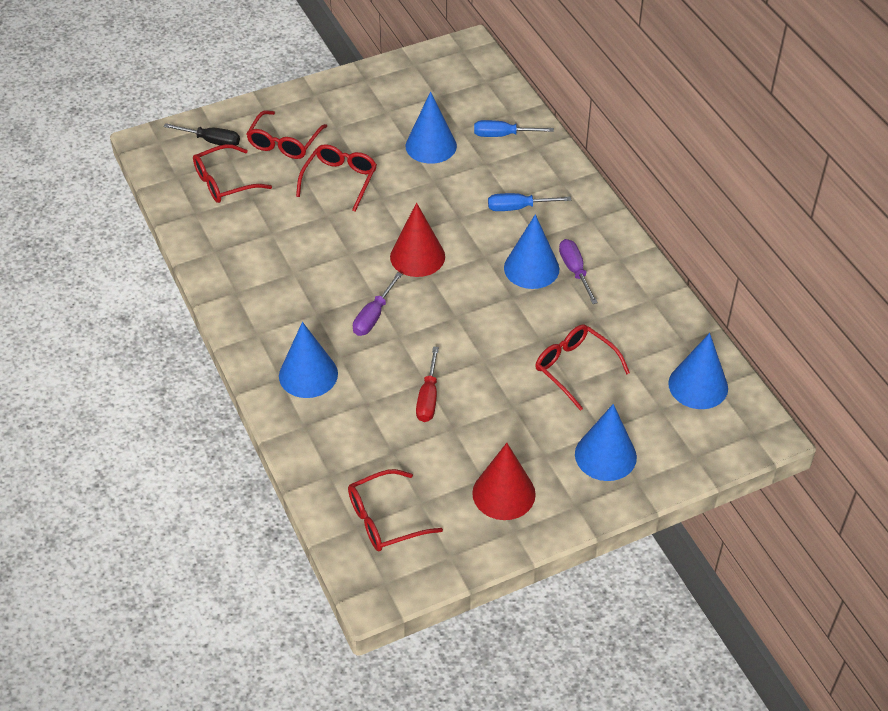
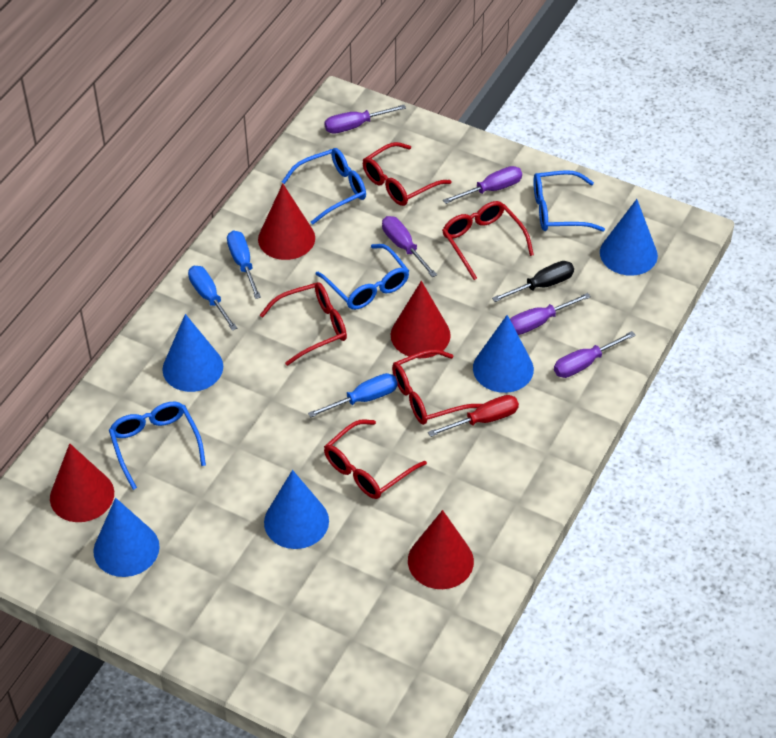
blue glasses: 0 -> 4
blue screwdriver: 2 -> 3
purple screwdriver: 2 -> 5
red cone: 2 -> 4

